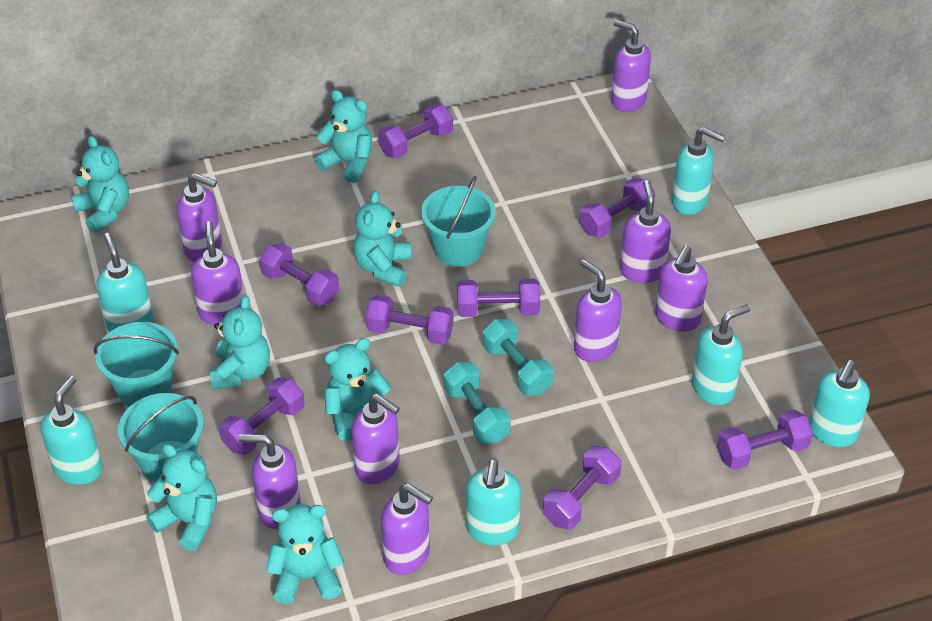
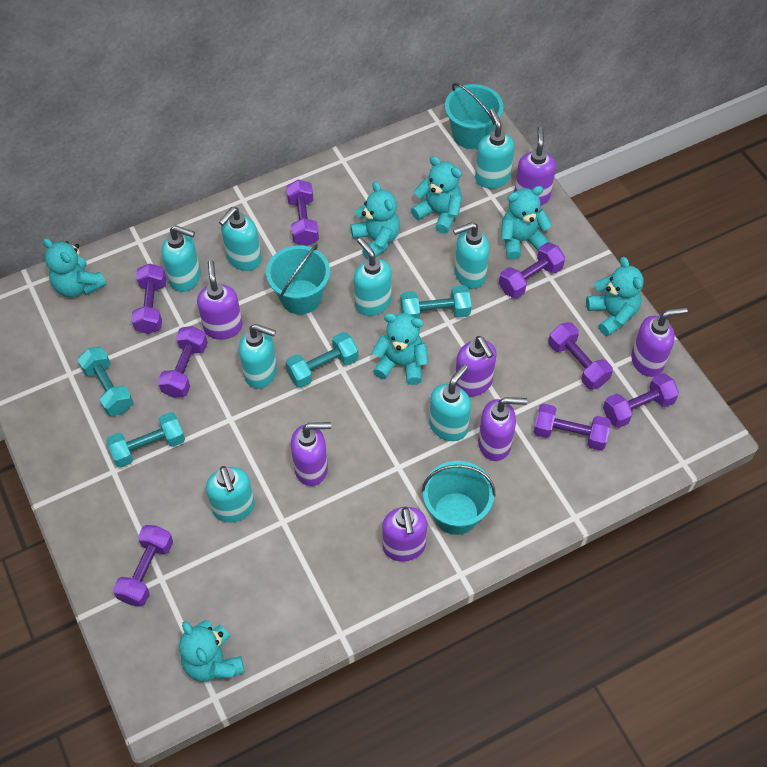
purple soap dispenser: 9 -> 7
turquoise dumbbell: 2 -> 4
turquoise soap dispenser: 6 -> 8

